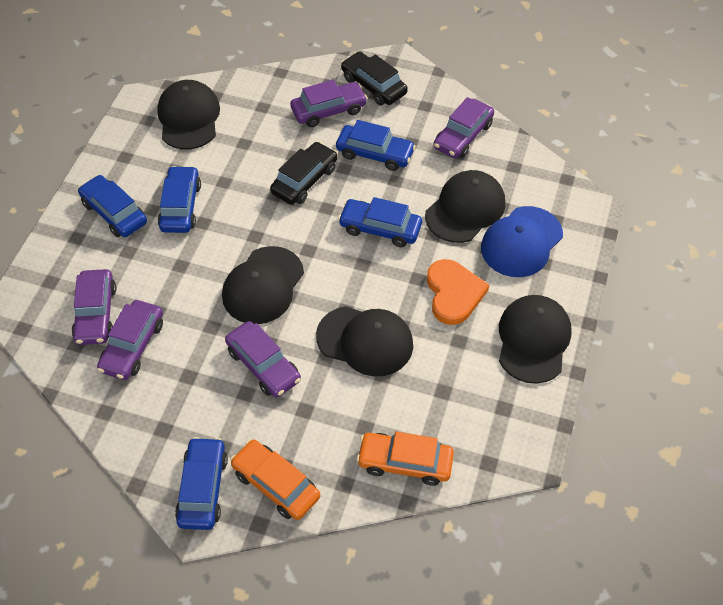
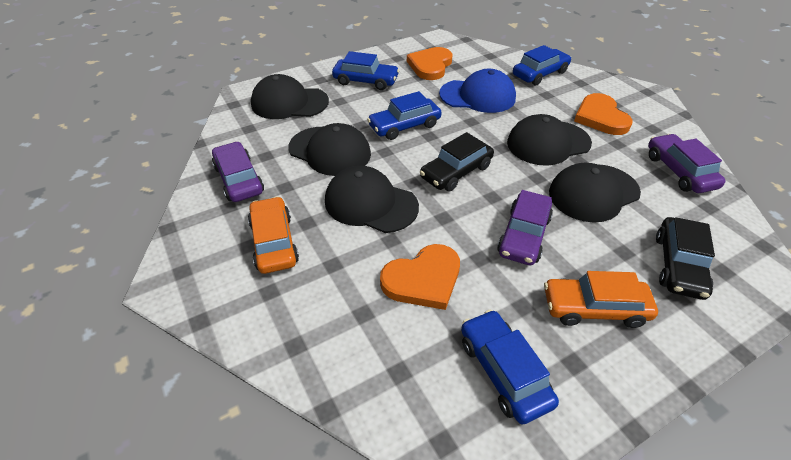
blue car: 5 -> 4
orange heart: 1 -> 3
purple car: 5 -> 3

